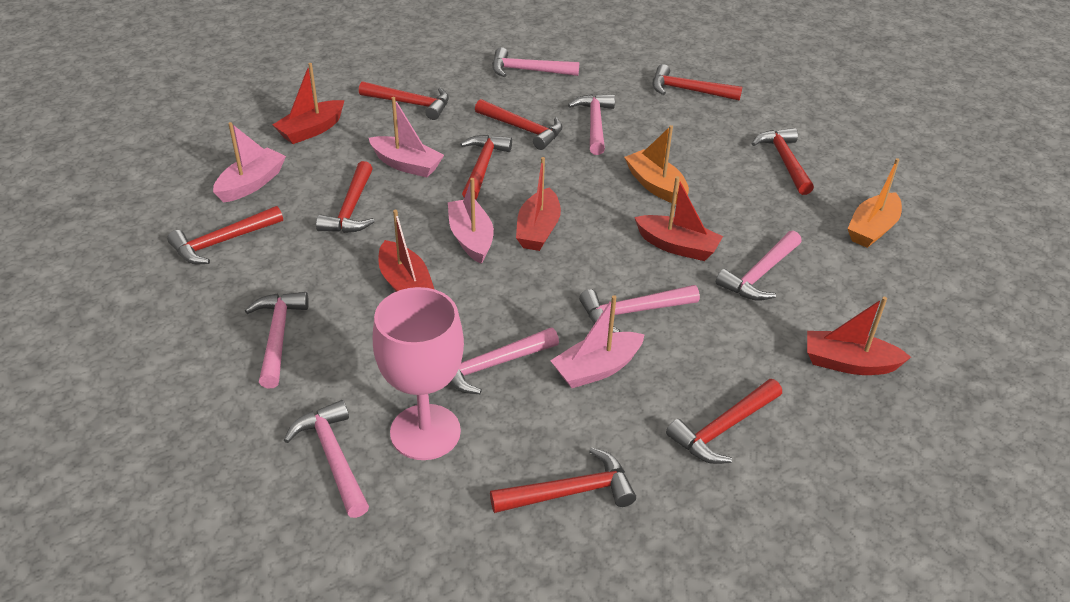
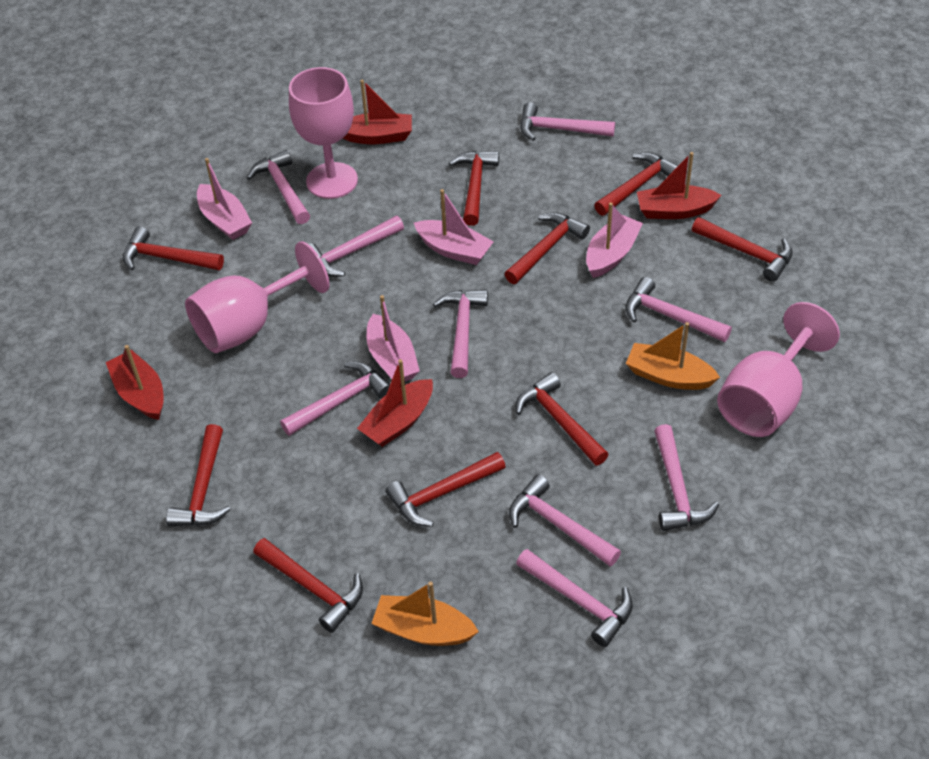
pink goblet: 1 -> 3
pink hammer: 7 -> 9
red boat: 5 -> 4

